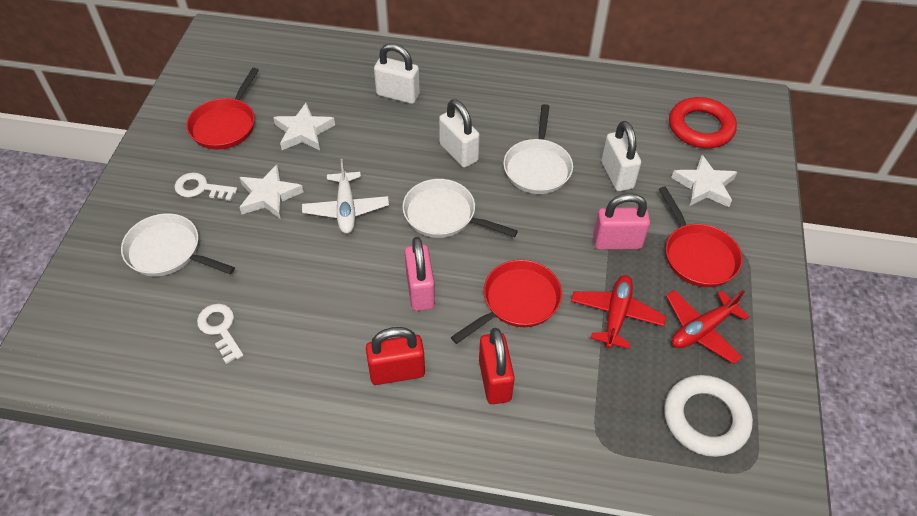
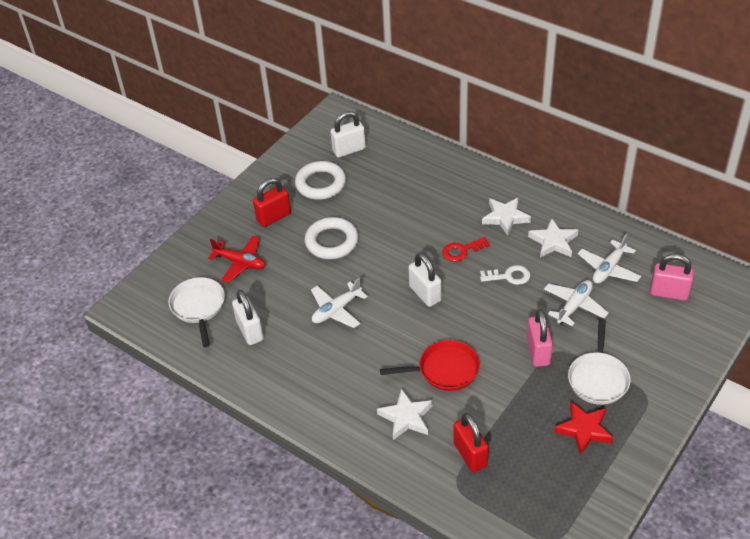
red key: 0 -> 1
red pan: 3 -> 1
red plane: 2 -> 1
red ring: 1 -> 0
red star: 0 -> 1
white key: 2 -> 1
white pan: 3 -> 2
white plane: 1 -> 3
white ring: 1 -> 2

